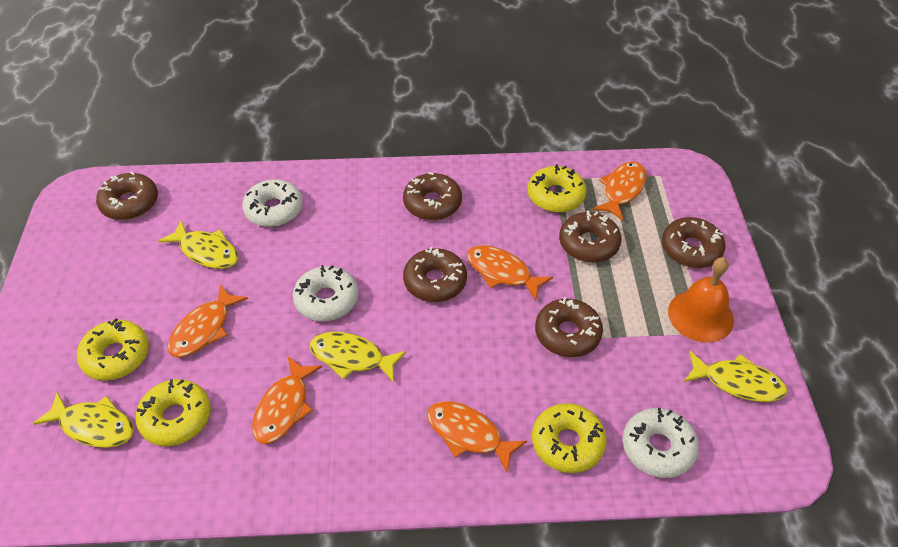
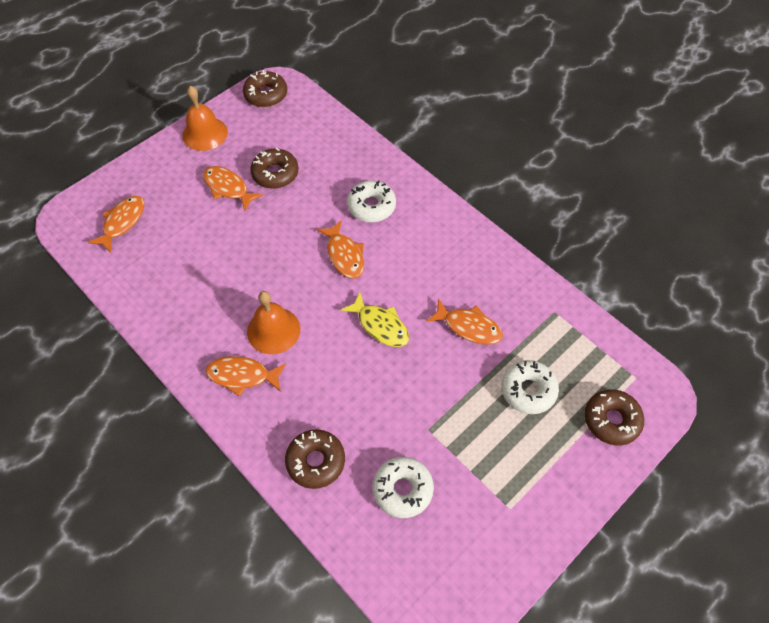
brown donut: 6 -> 4
orange bell: 1 -> 2
yellow donut: 4 -> 0
yellow fish: 4 -> 1

